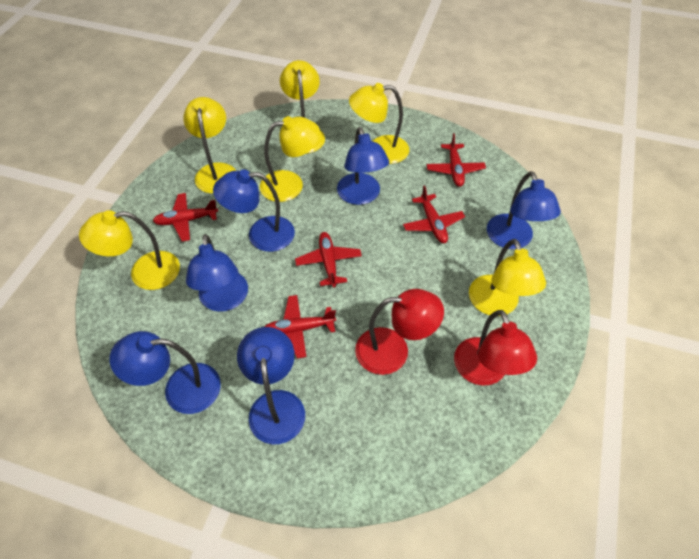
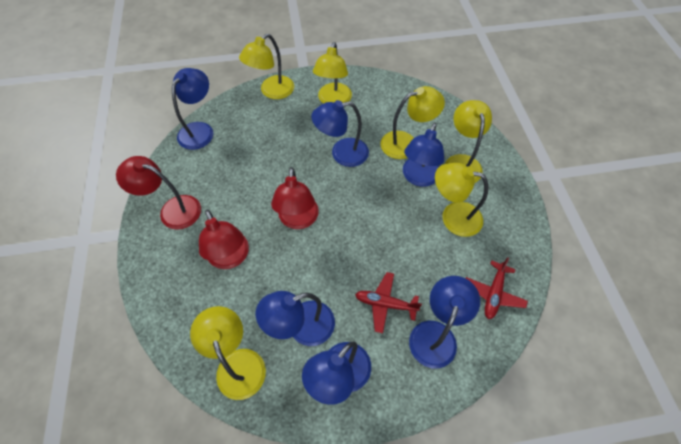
red lamp: 2 -> 3
red plane: 5 -> 2

